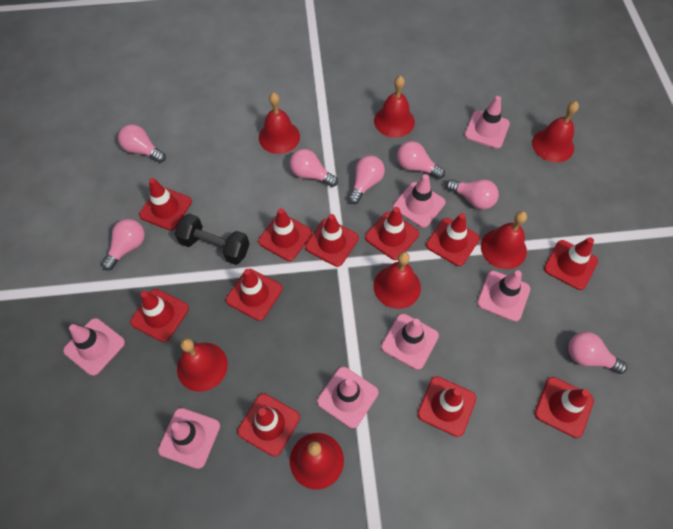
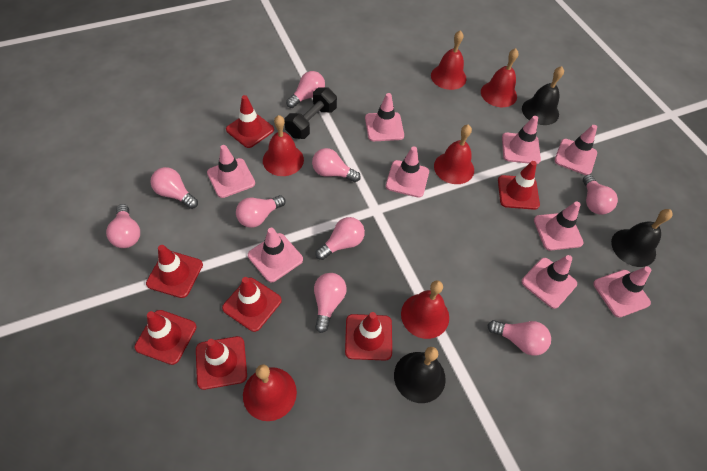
black bell: 0 -> 3
pink light bulb: 7 -> 9
pink traffic cone: 7 -> 9
red bell: 7 -> 6
red traffic cone: 11 -> 7

